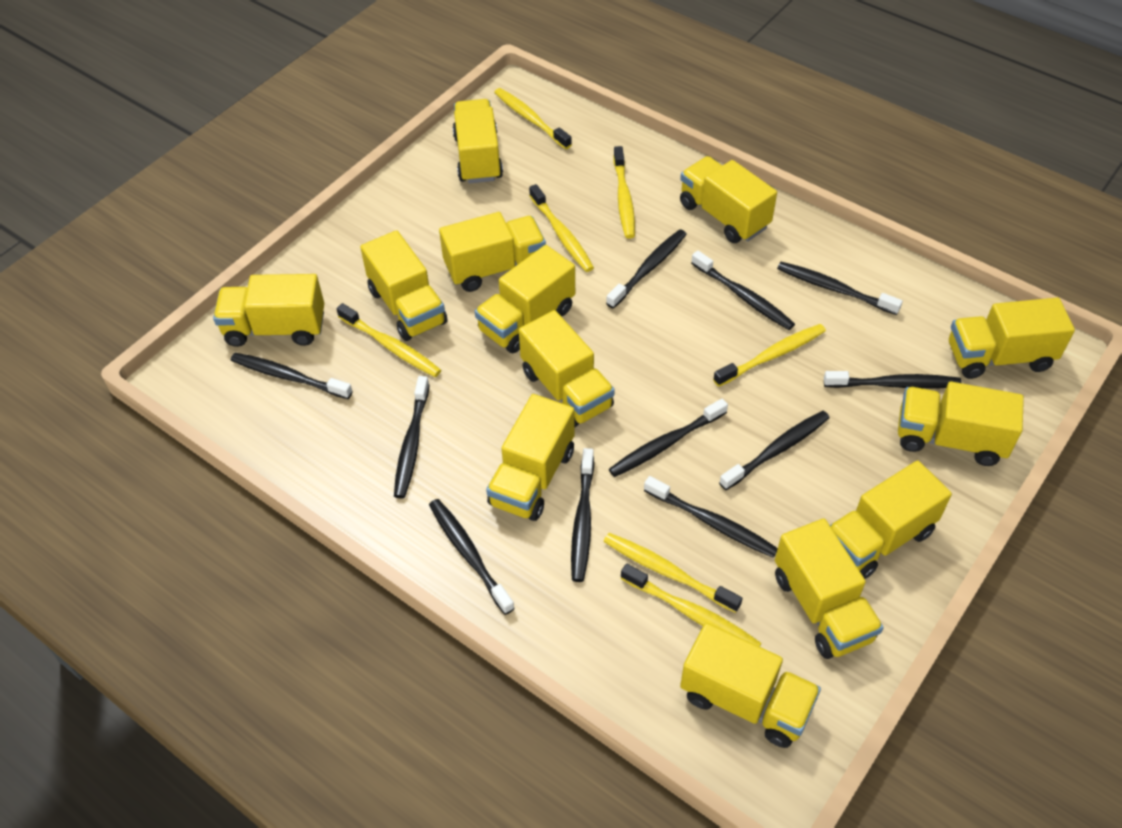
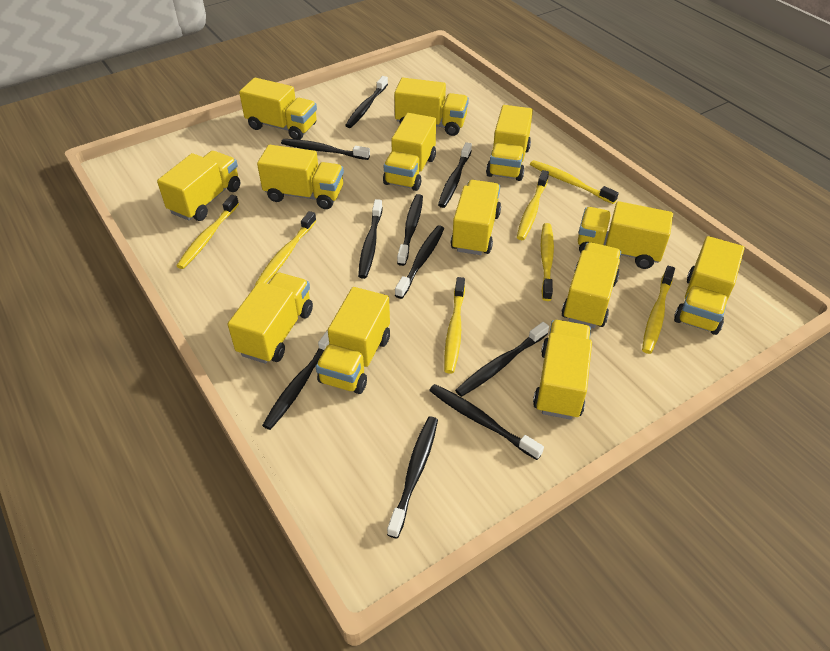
black toothbrush: 11 -> 10

